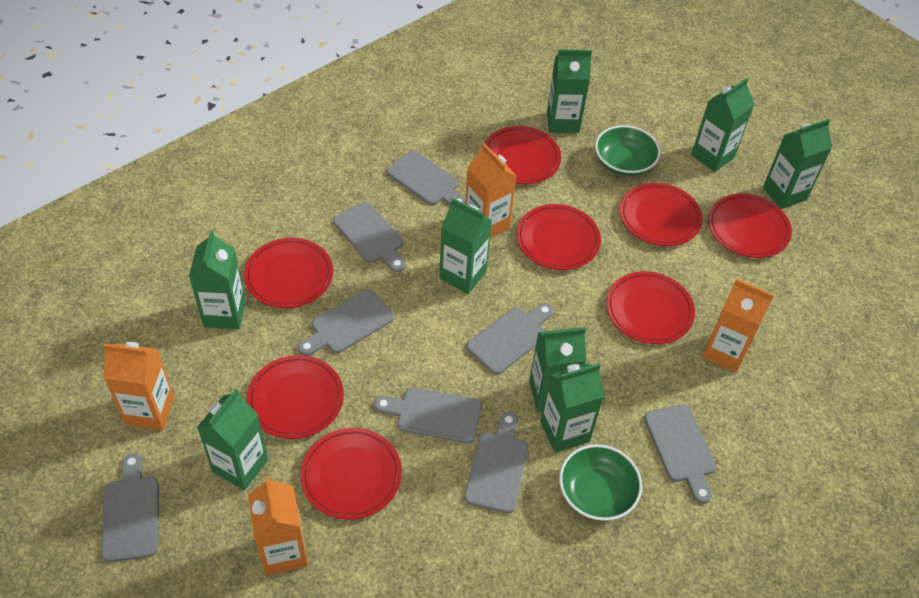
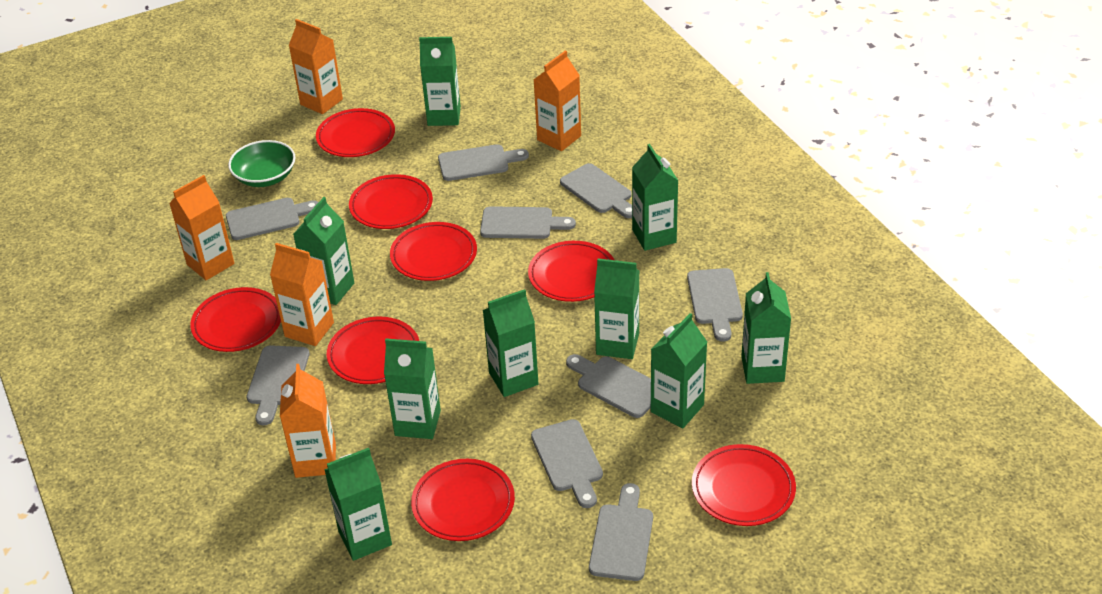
green bowl: 2 -> 1
green carton: 8 -> 9
grey cutting board: 8 -> 9
orange carton: 4 -> 5

